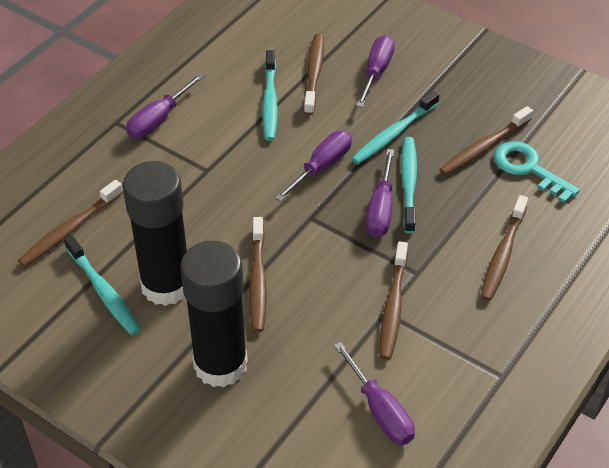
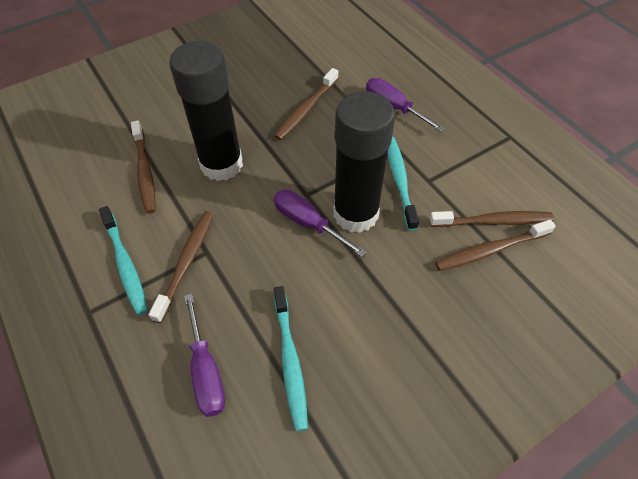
brown toothbrush: 6 -> 5
purple screwdriver: 5 -> 3
turquoise key: 1 -> 0
turquoise toothbrush: 4 -> 3

